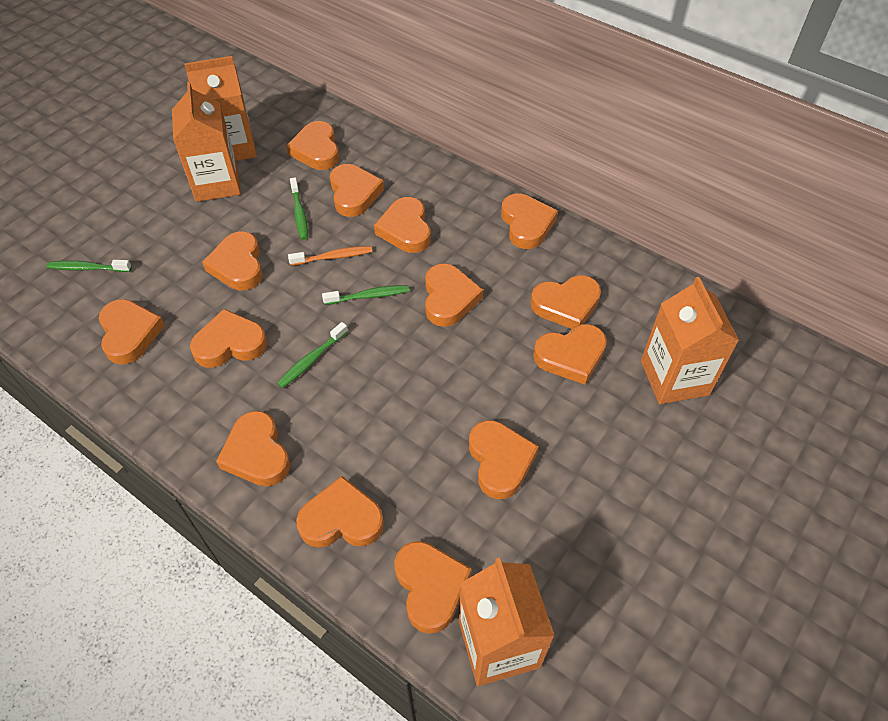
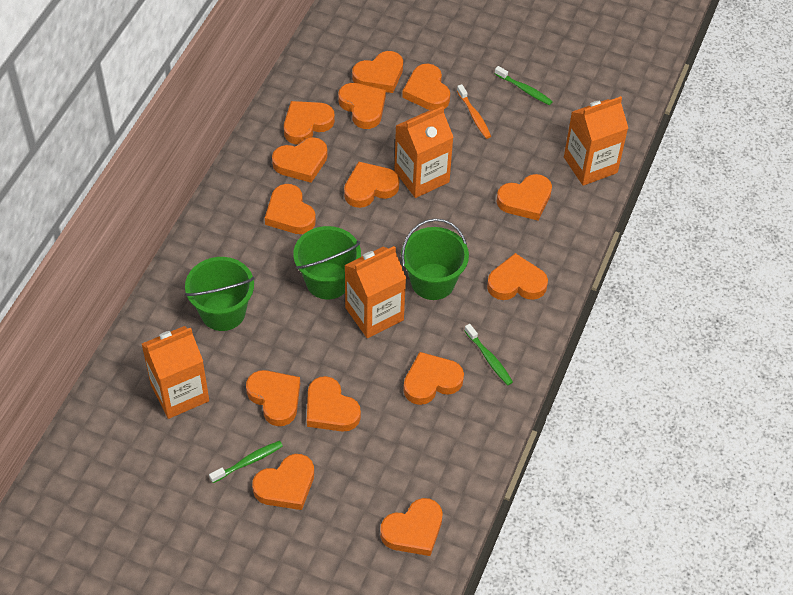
green bucket: 0 -> 3
green toothbrush: 4 -> 3

